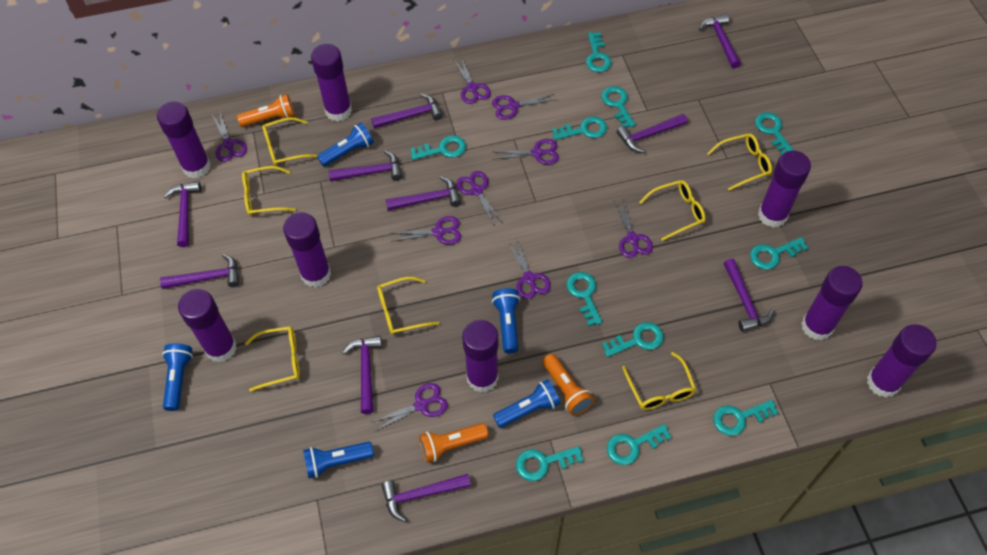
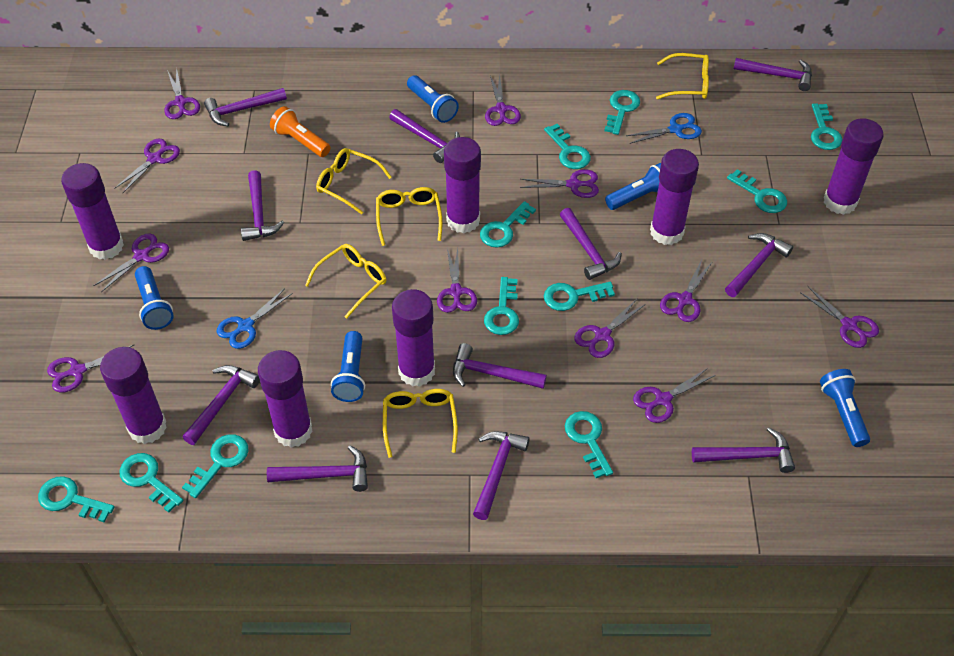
blue scissors: 0 -> 2
orange flashlight: 3 -> 1
purple glue stick: 8 -> 7
purple hammer: 10 -> 11
purple scissors: 9 -> 11
yellow glasses: 7 -> 5

